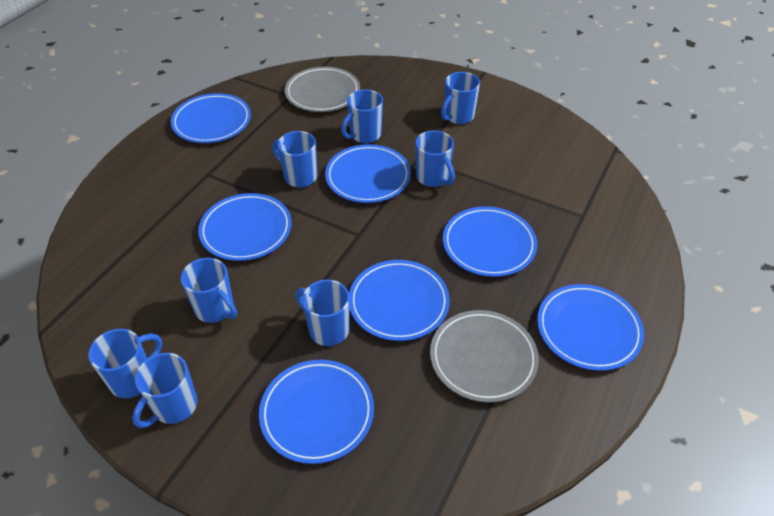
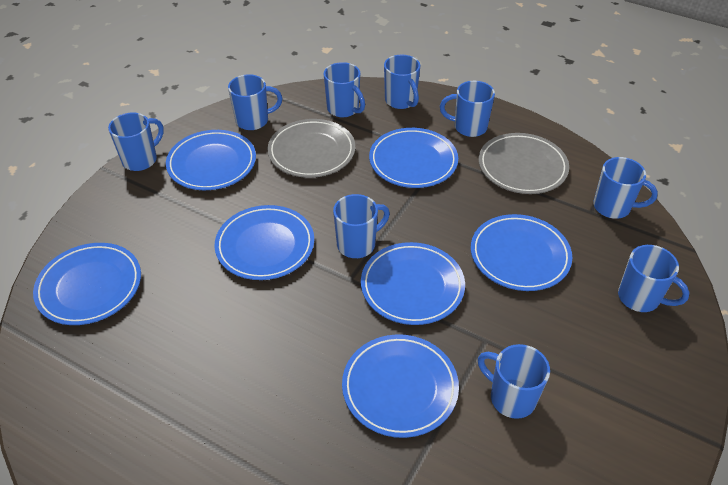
blue mug: 8 -> 9

